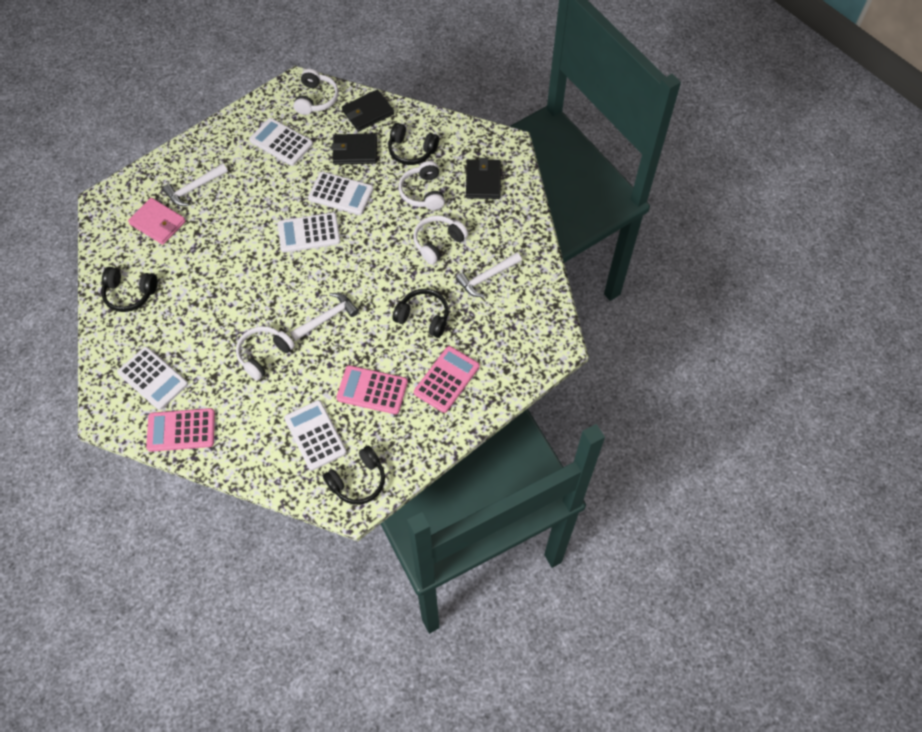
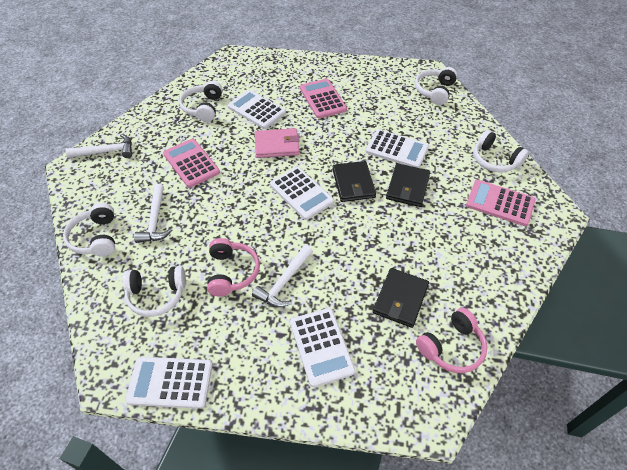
black headphones: 4 -> 0
pink headphones: 0 -> 2
white headphones: 4 -> 5

